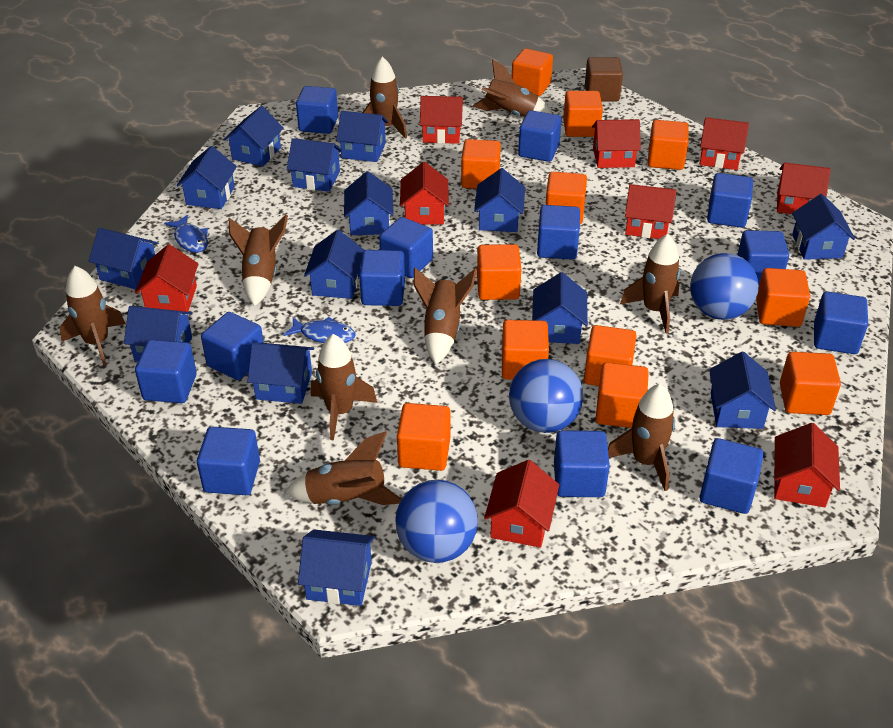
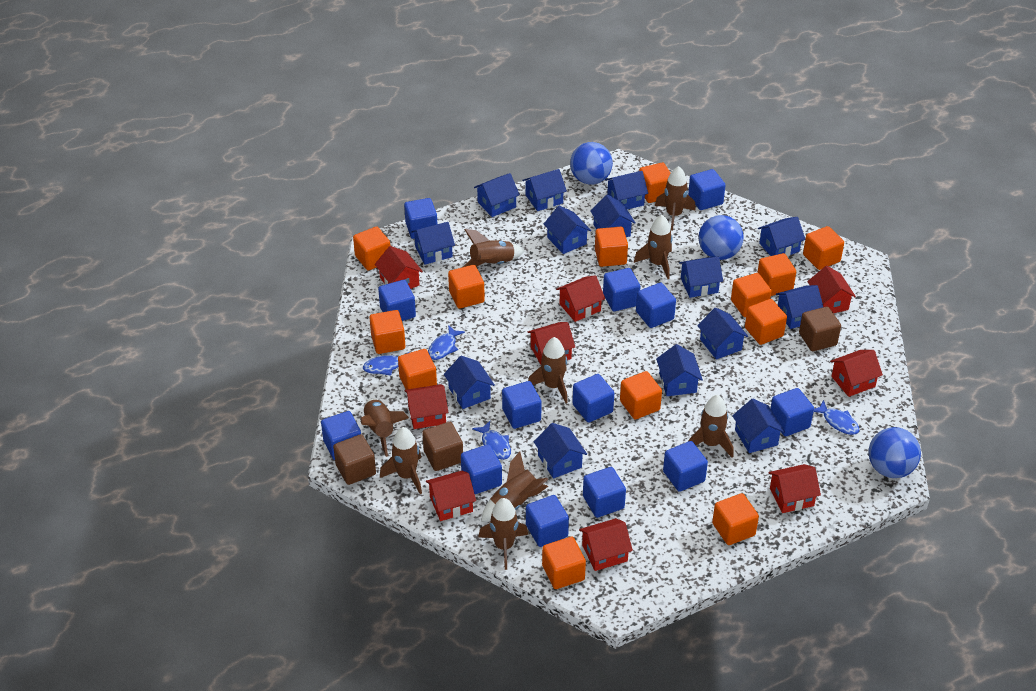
blue fish: 2 -> 4
brown cube: 1 -> 3
orange cube: 12 -> 13

